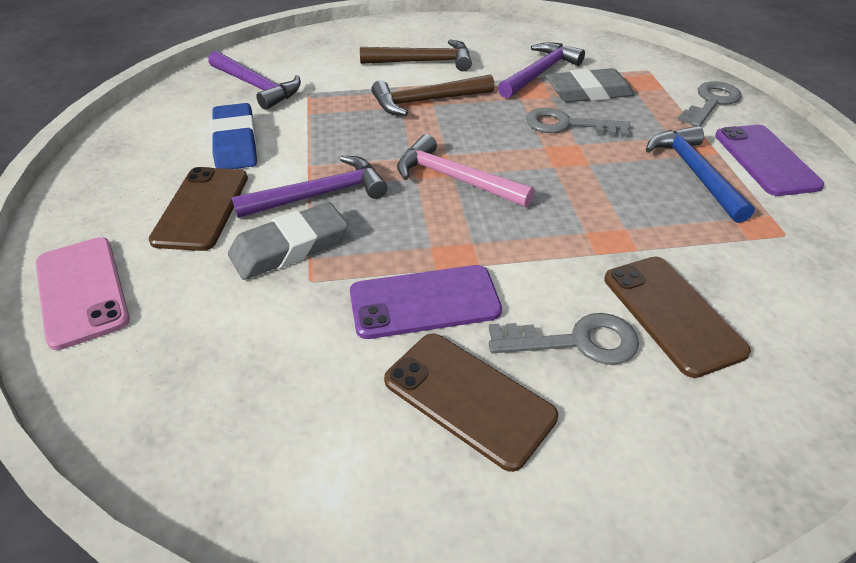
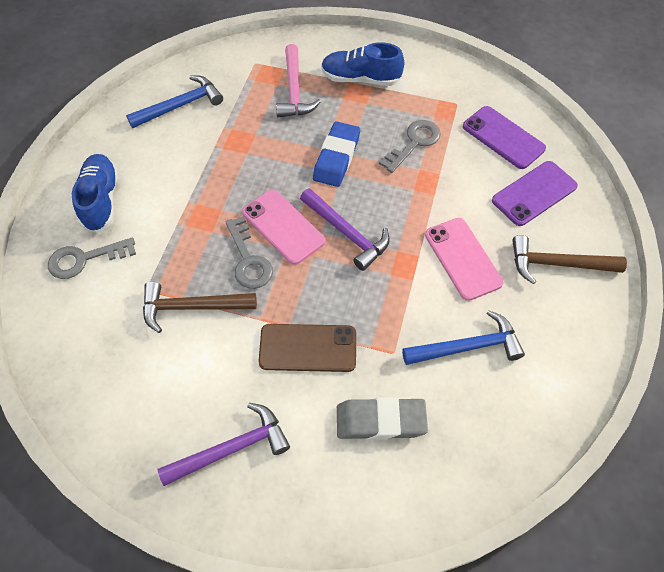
blue hammer: 1 -> 2
blue shoe: 0 -> 2
brown phone: 3 -> 1
grey eraser: 2 -> 1
pink phone: 1 -> 2
purple hammer: 3 -> 2

